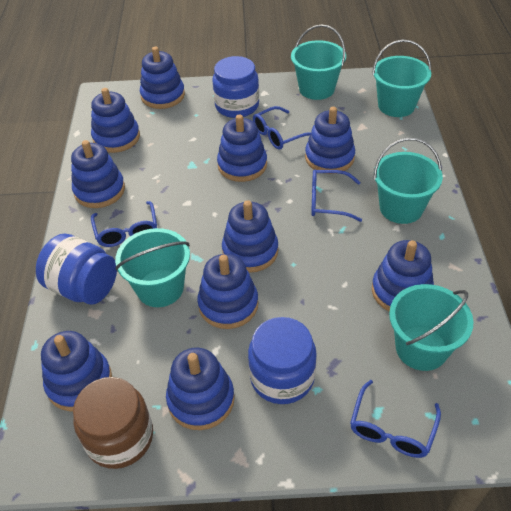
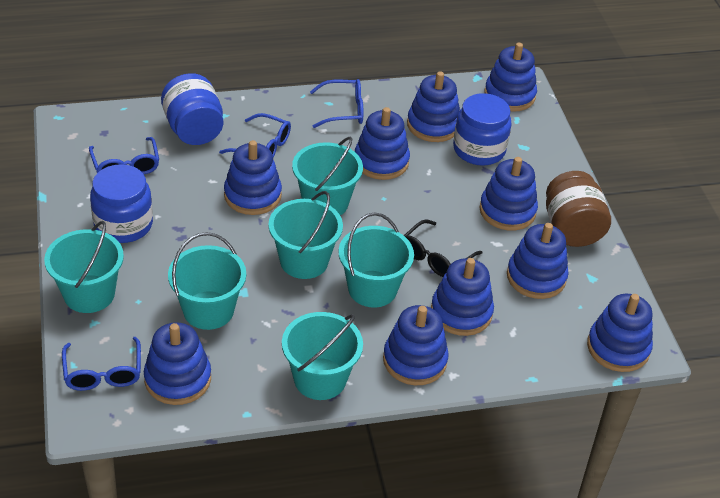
black glasses: 0 -> 1
turquoise bucket: 5 -> 6

